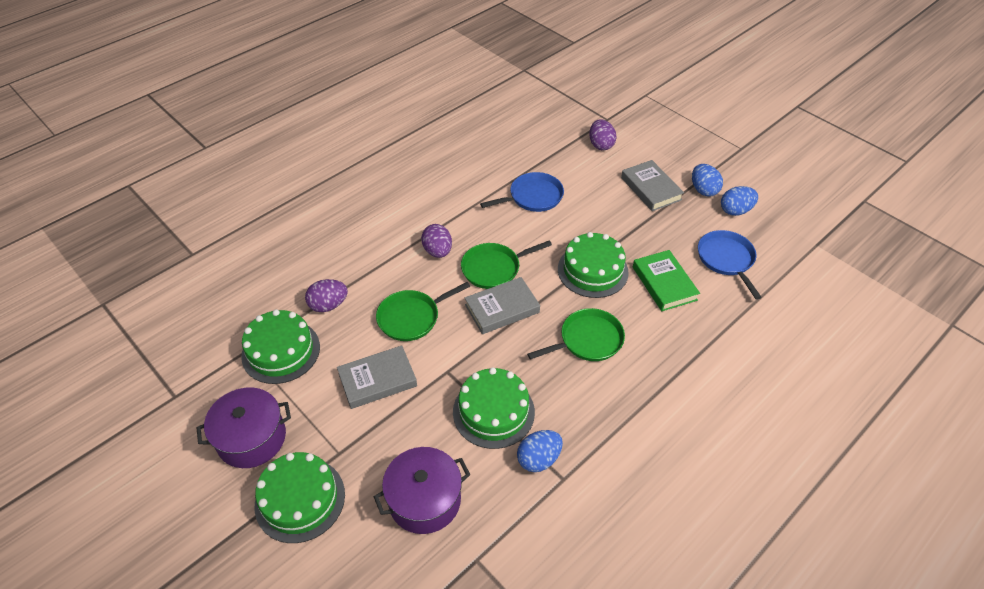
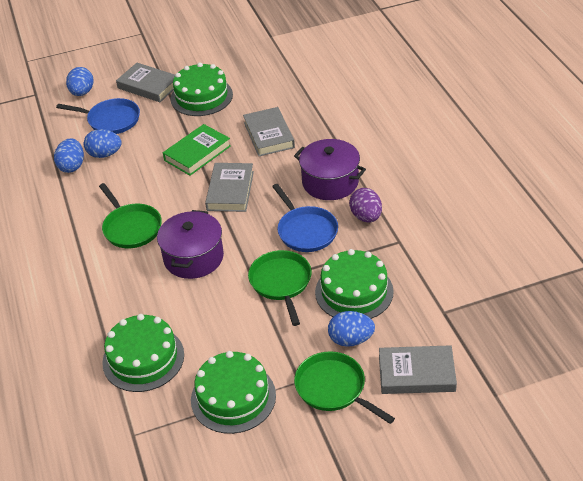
blue egg: 3 -> 4
grey book: 3 -> 4
purple egg: 3 -> 1

